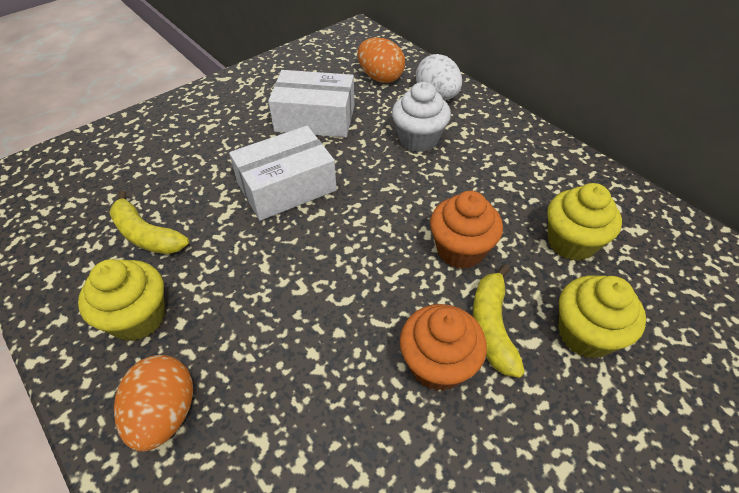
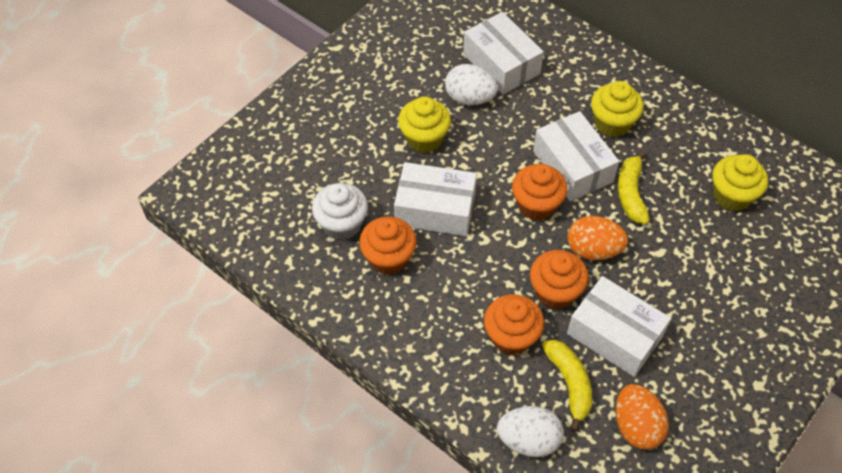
orange cupcake: 2 -> 4
white box: 2 -> 4
white egg: 1 -> 2

